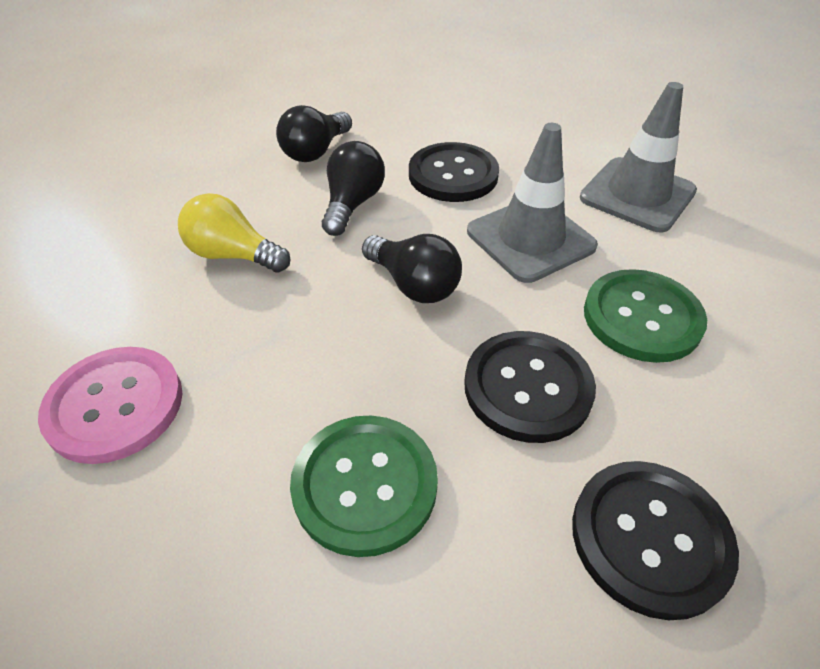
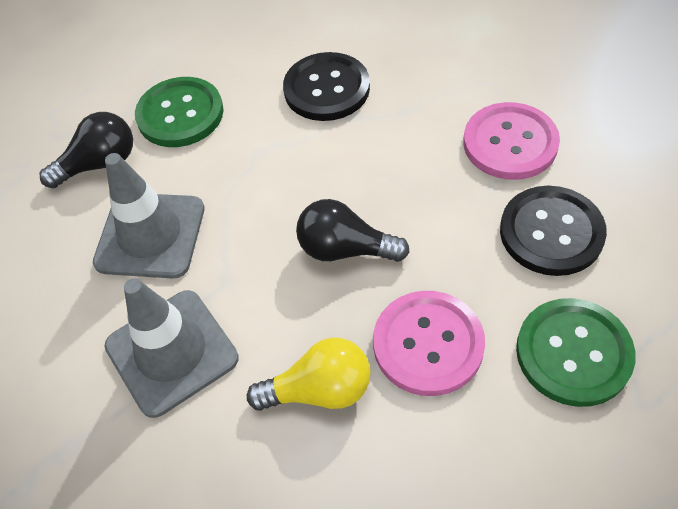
black button: 3 -> 2
black light bulb: 3 -> 2
pink button: 1 -> 2

